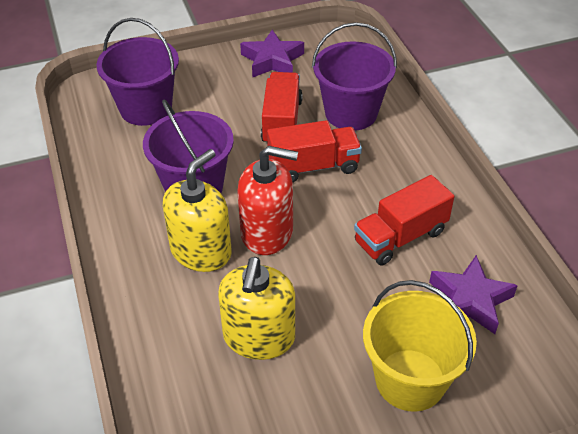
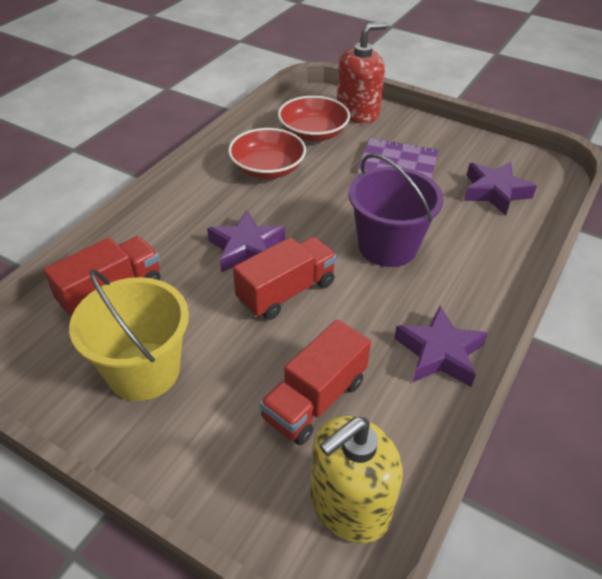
purple bucket: 3 -> 1
purple notebook: 0 -> 1
purple star: 2 -> 3
red bowl: 0 -> 2
yellow soap dispenser: 2 -> 1

